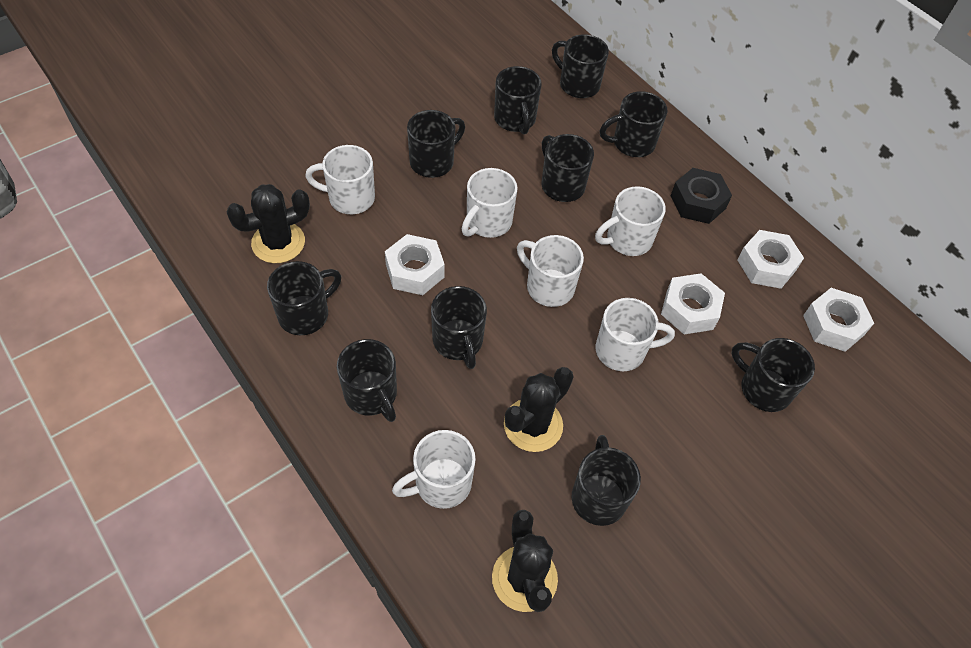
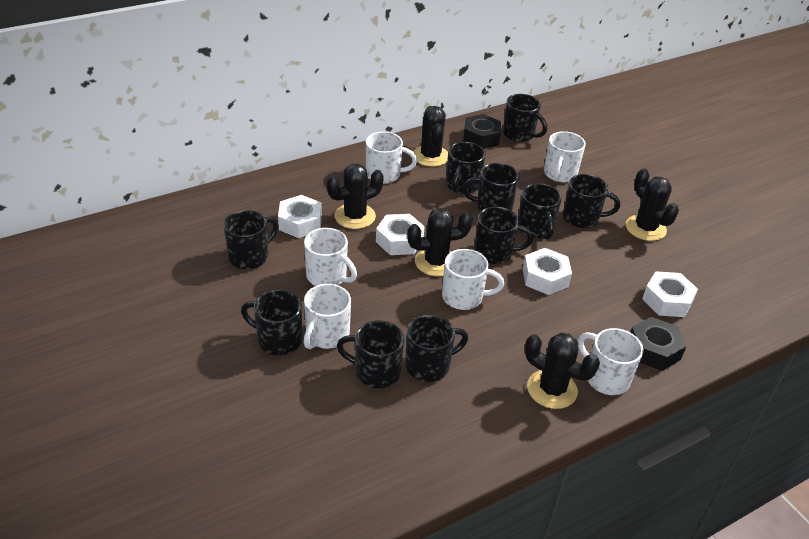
black cactus: 3 -> 5
black nut: 1 -> 2

